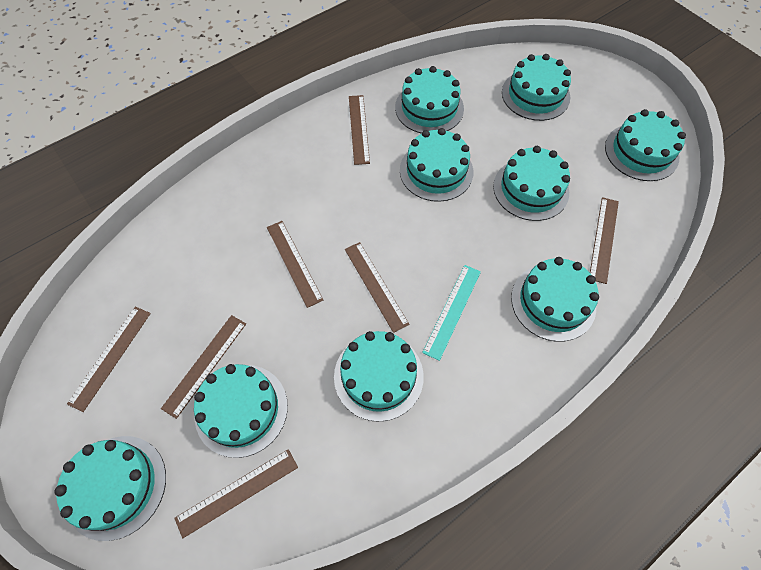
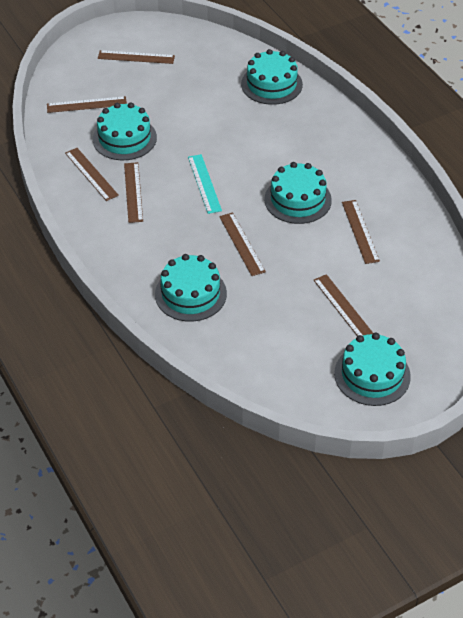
turquoise cake: 9 -> 5

